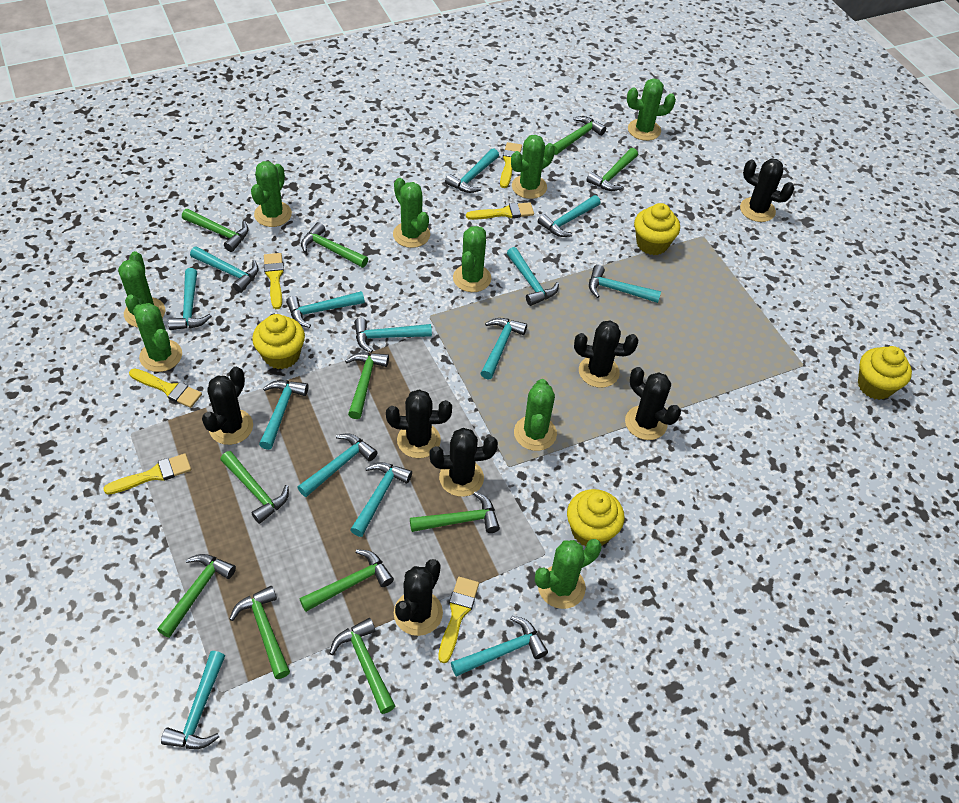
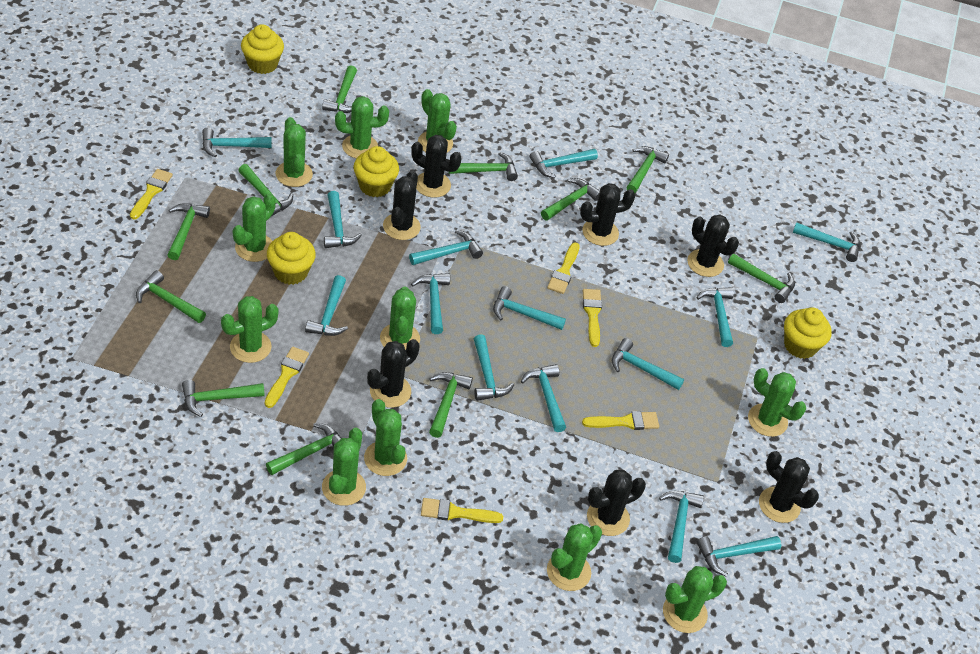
green cactus: 9 -> 11

